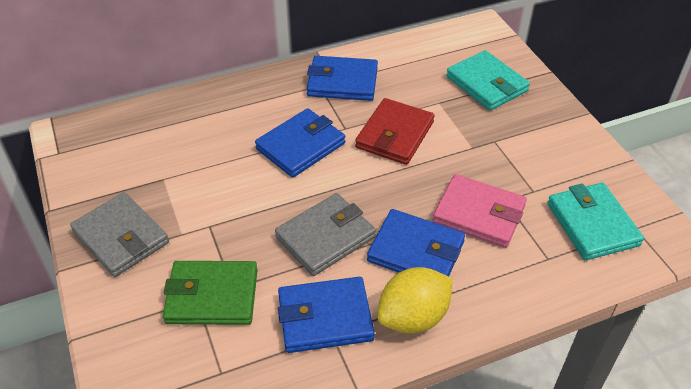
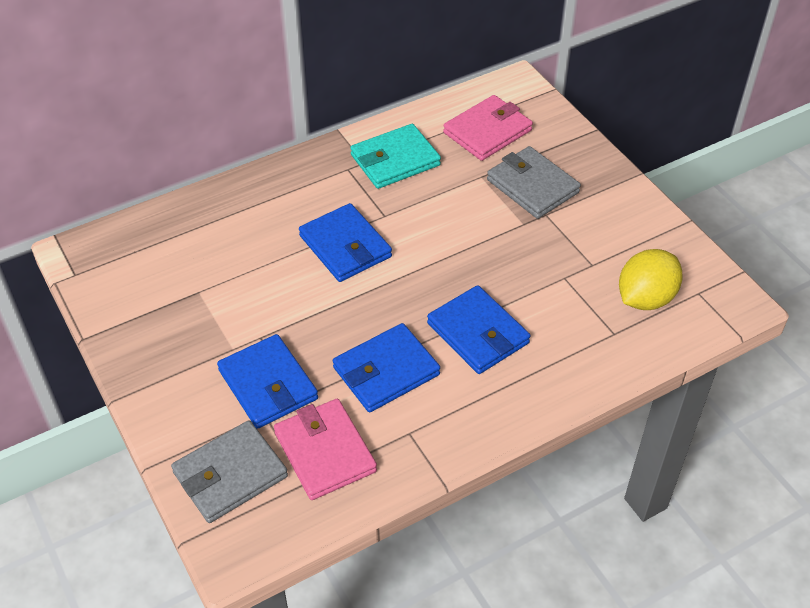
green wallet: 1 -> 0
pink wallet: 1 -> 2
red wallet: 1 -> 0
turquoise wallet: 2 -> 1

